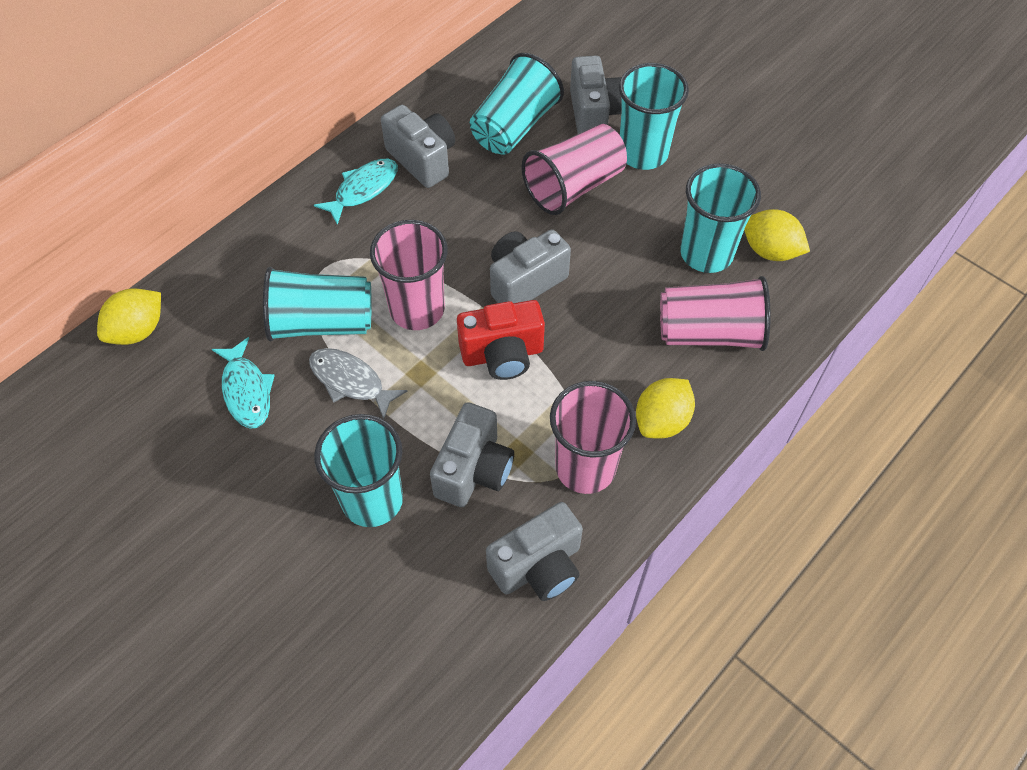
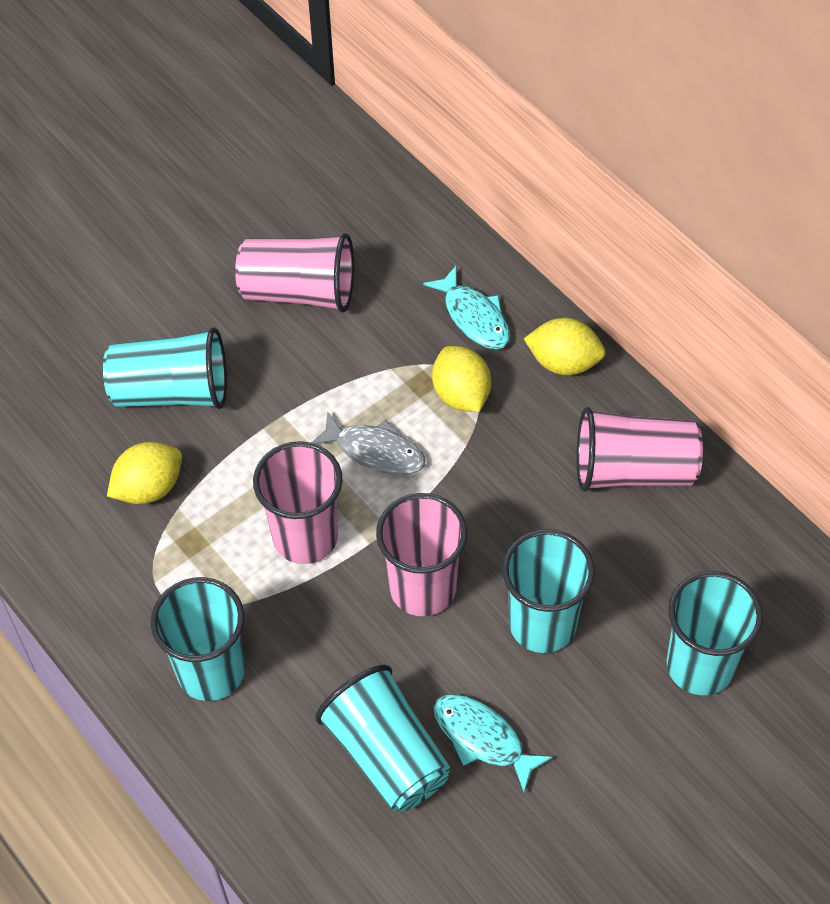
grey camera: 5 -> 0
red camera: 1 -> 0

